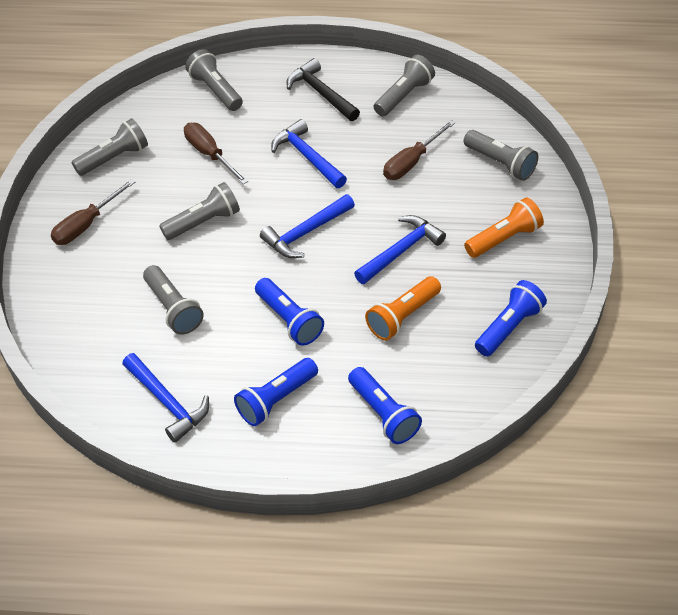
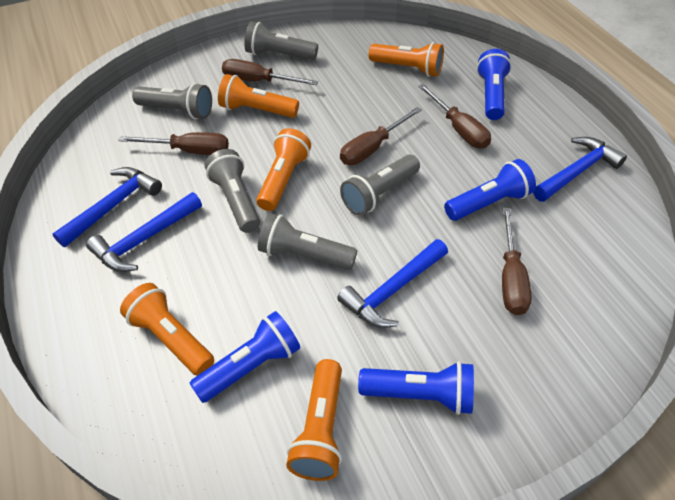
black hammer: 1 -> 0
brown screwdriver: 3 -> 5
grey flashlight: 6 -> 5
orange flashlight: 2 -> 5

